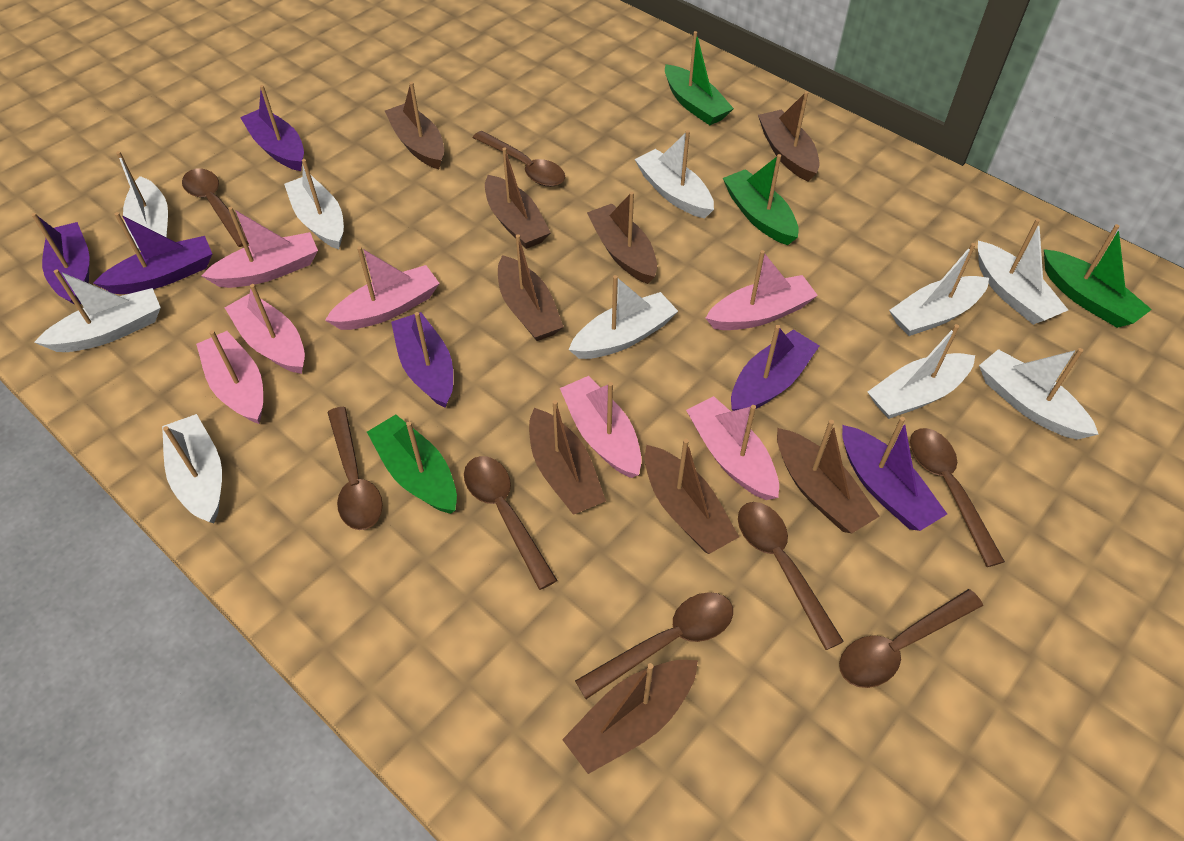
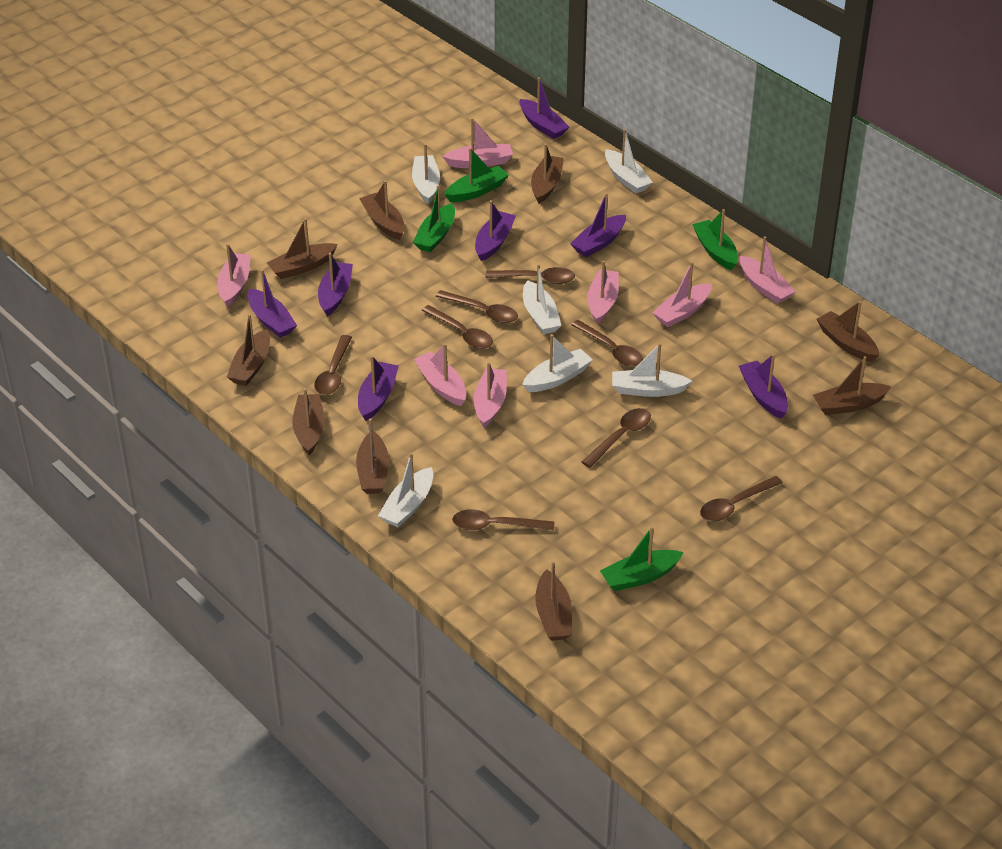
purple boat: 6 -> 7
white boat: 10 -> 6

